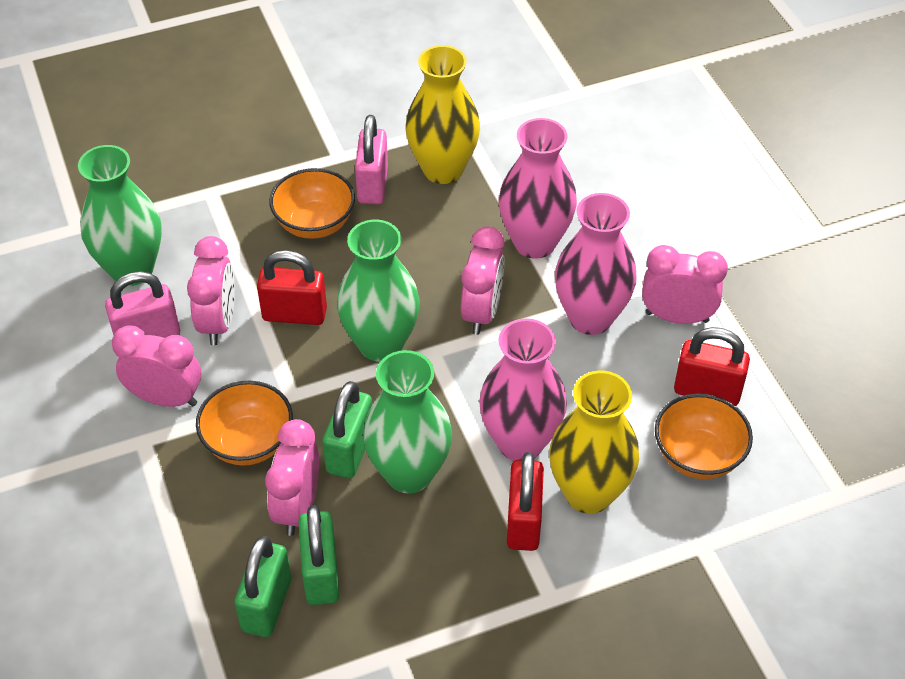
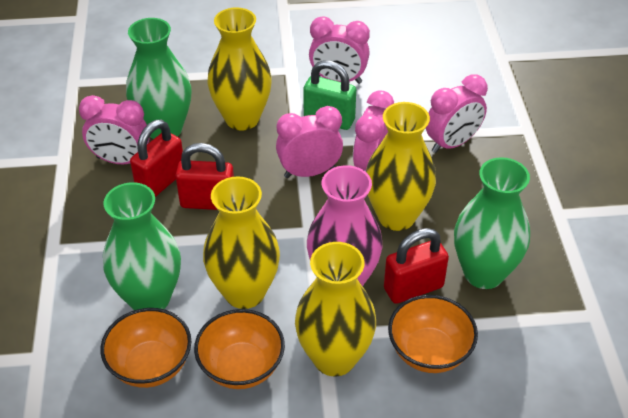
green padlock: 3 -> 1
pink padlock: 2 -> 0
pink vase: 3 -> 1
yellow vase: 2 -> 4

